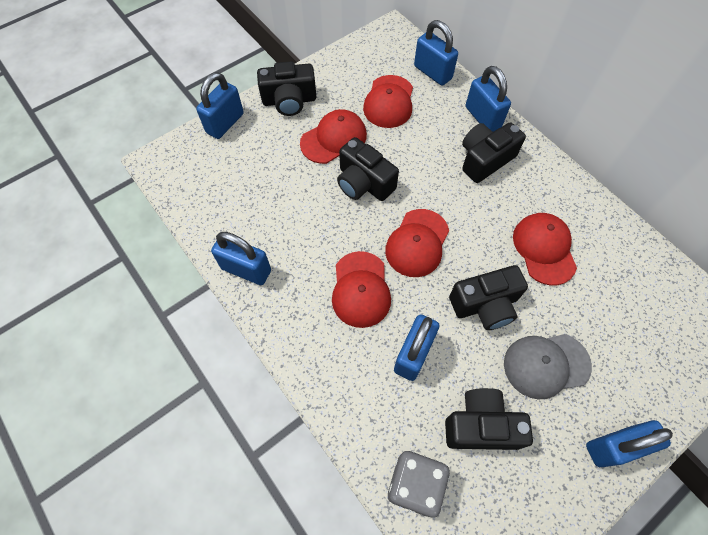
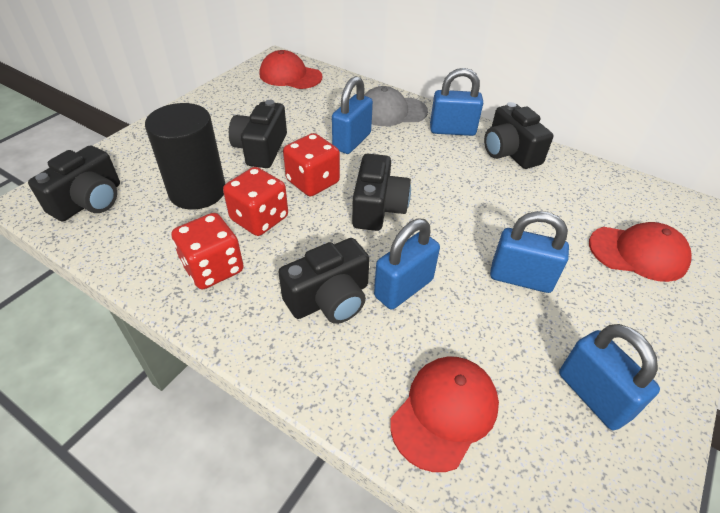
black cylinder: 0 -> 1
blue padlock: 6 -> 5
grey dice: 1 -> 0
red cap: 5 -> 3
red dice: 0 -> 3

